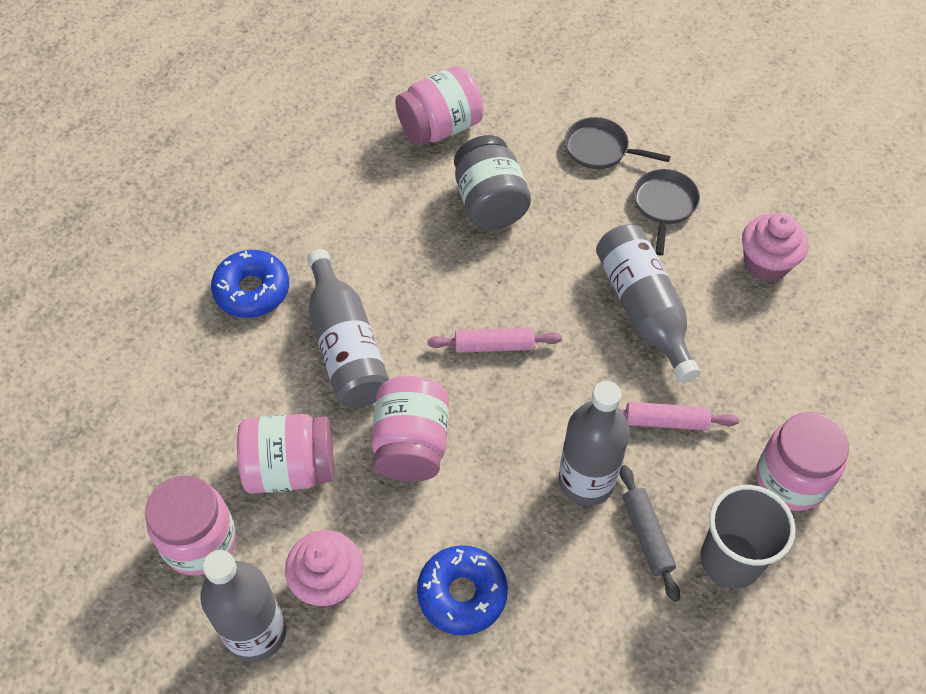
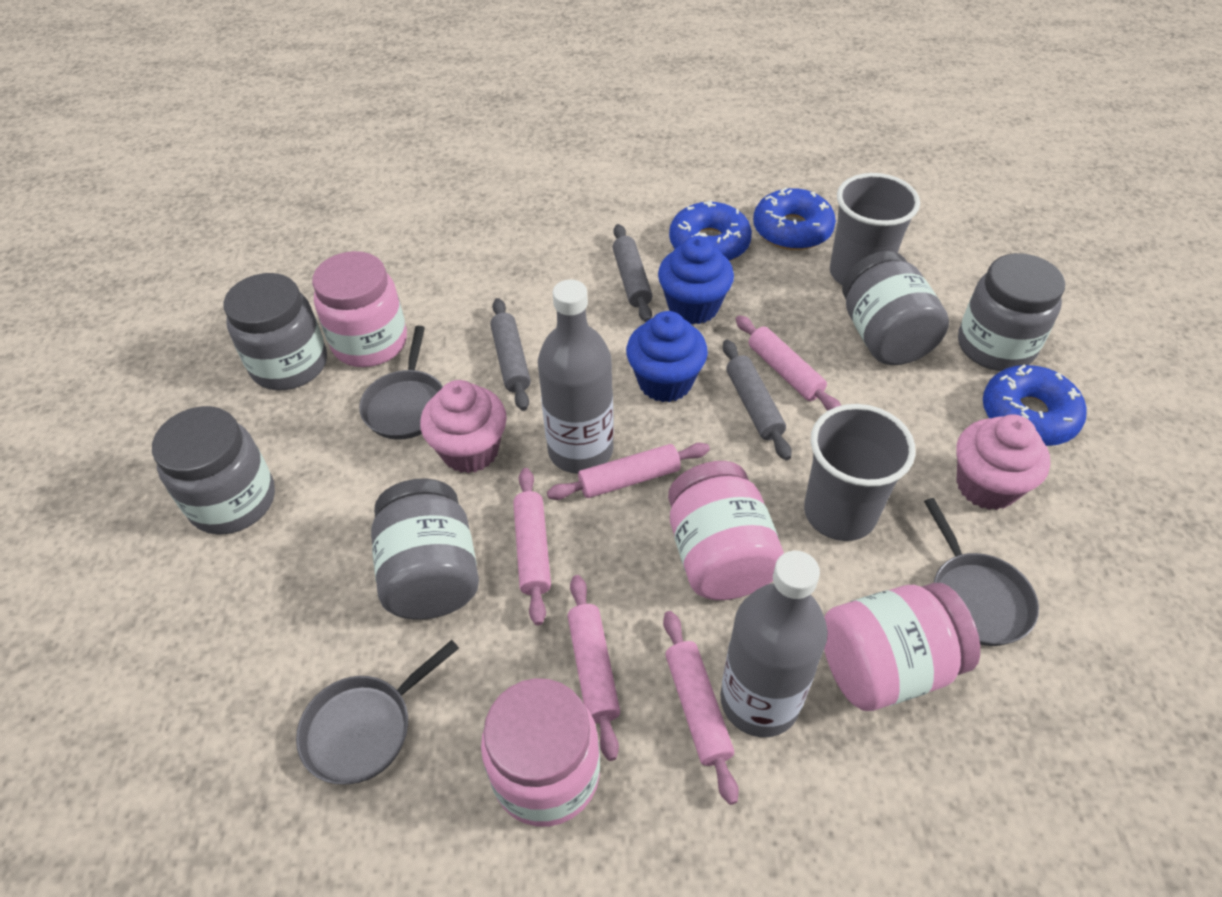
blue cupcake: 0 -> 2
blue donut: 2 -> 3
grey bottle: 4 -> 2
grey cup: 1 -> 2
grey jar: 1 -> 5
grey pan: 2 -> 3
grey rolling pin: 1 -> 3
pink jar: 5 -> 4
pink rolling pin: 2 -> 5

